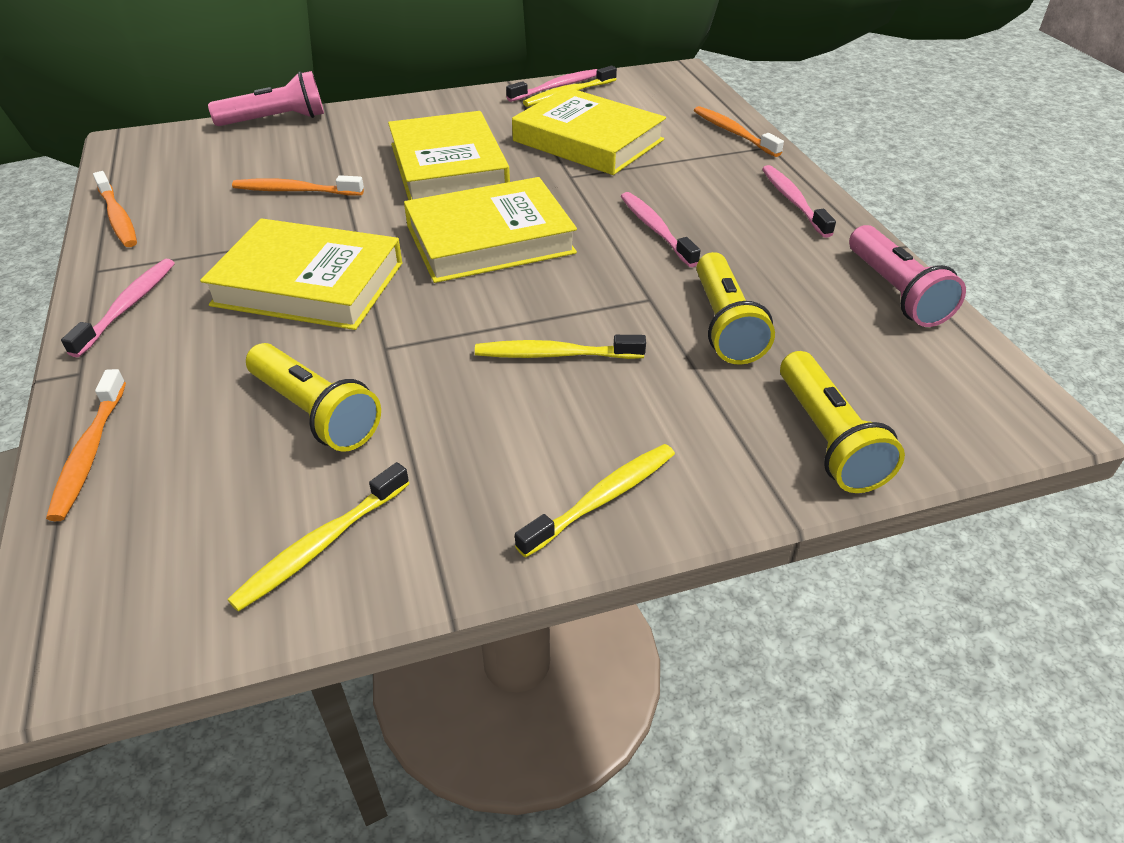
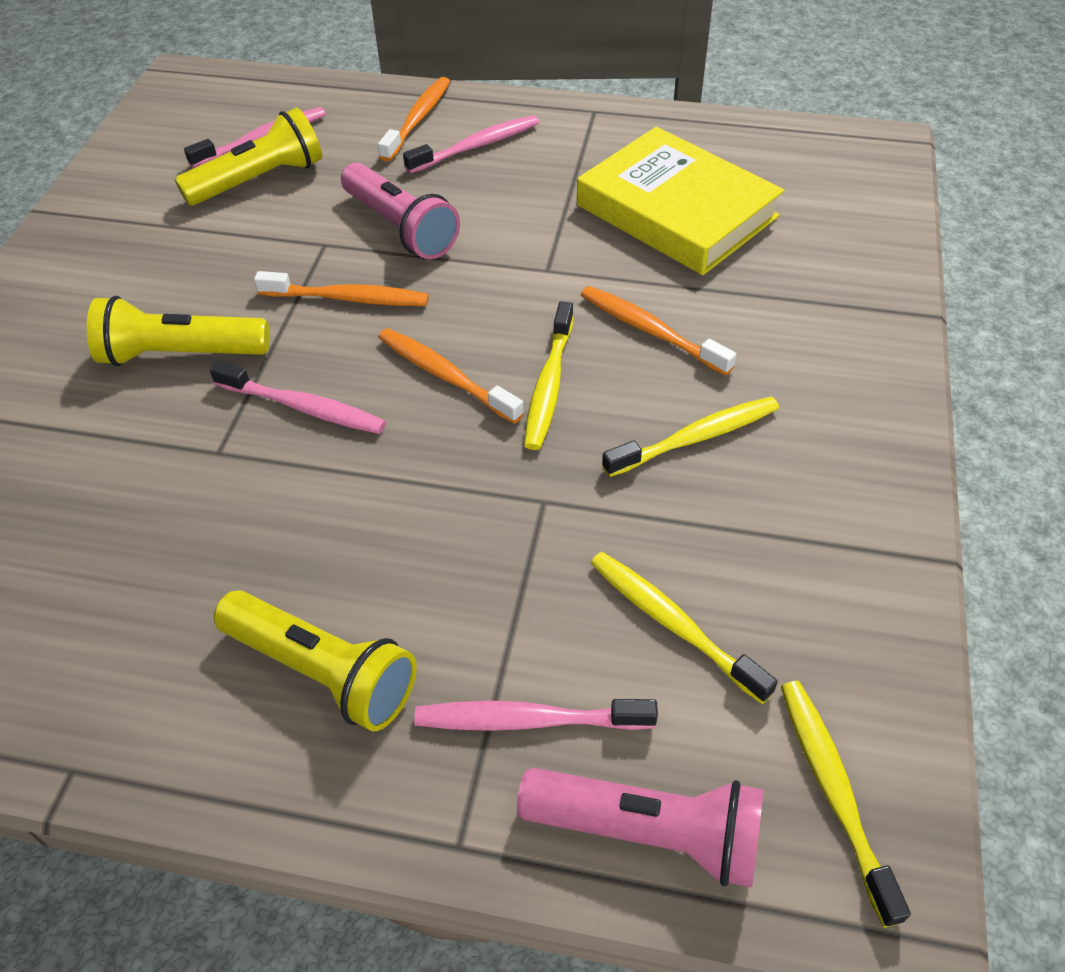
yellow book: 4 -> 1

